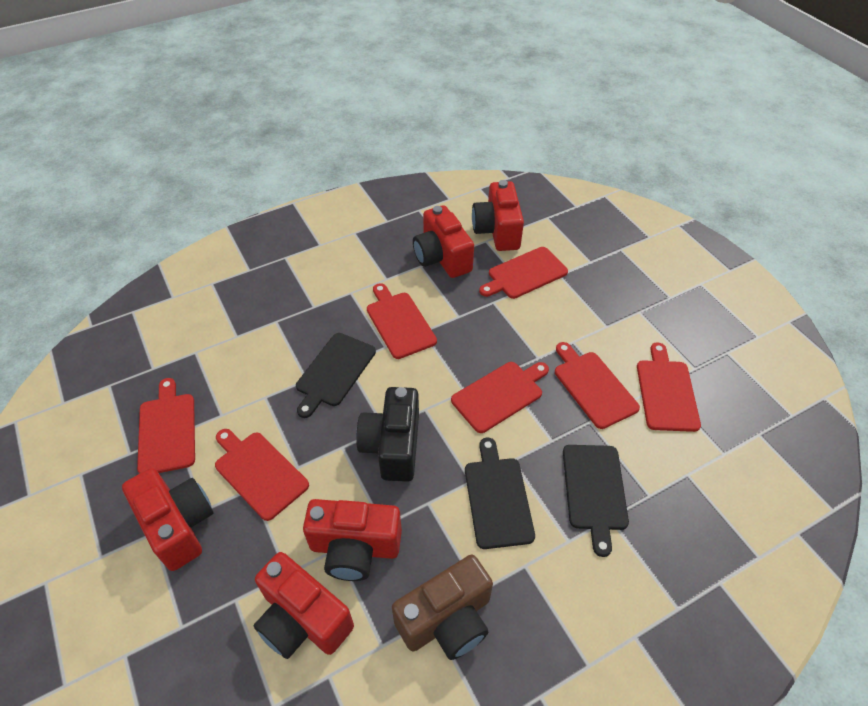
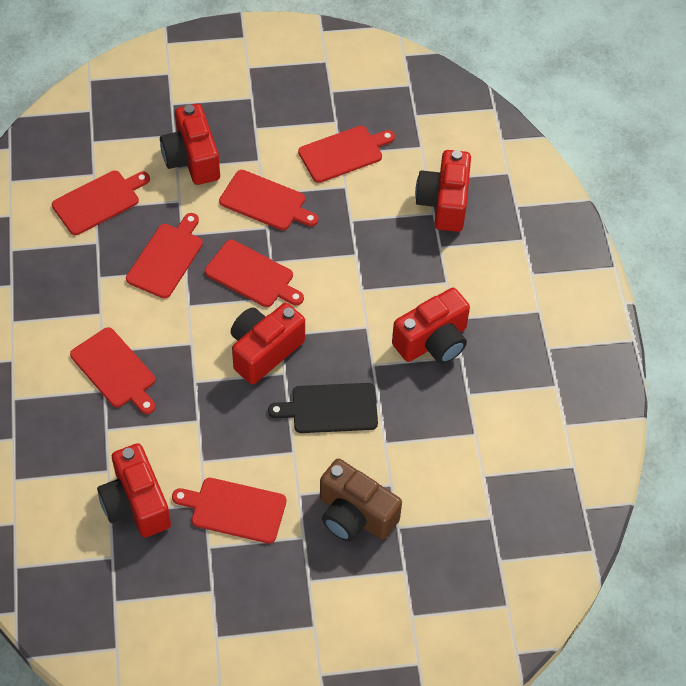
black camera: 1 -> 0
black cutting board: 3 -> 1

